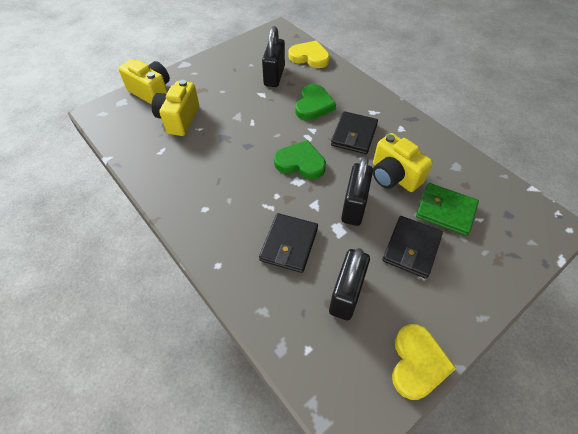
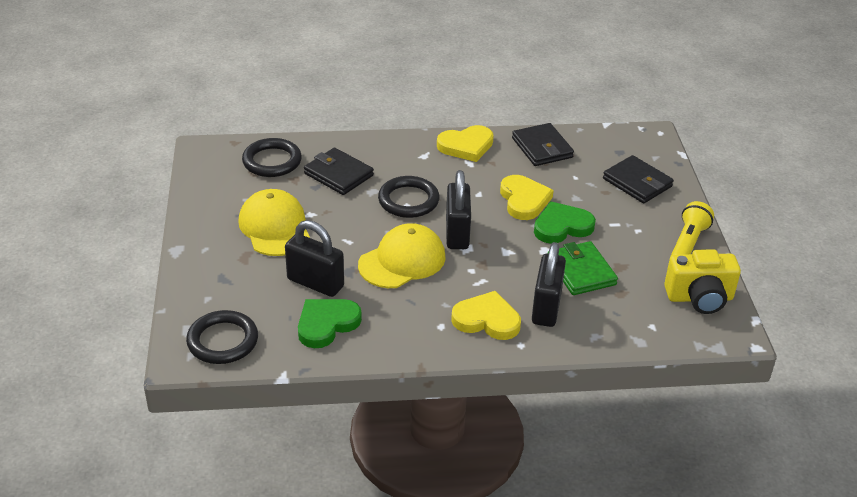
black ring: 0 -> 3
yellow camera: 3 -> 1
yellow cap: 0 -> 2
yellow flashlight: 0 -> 1
yellow heart: 2 -> 3

